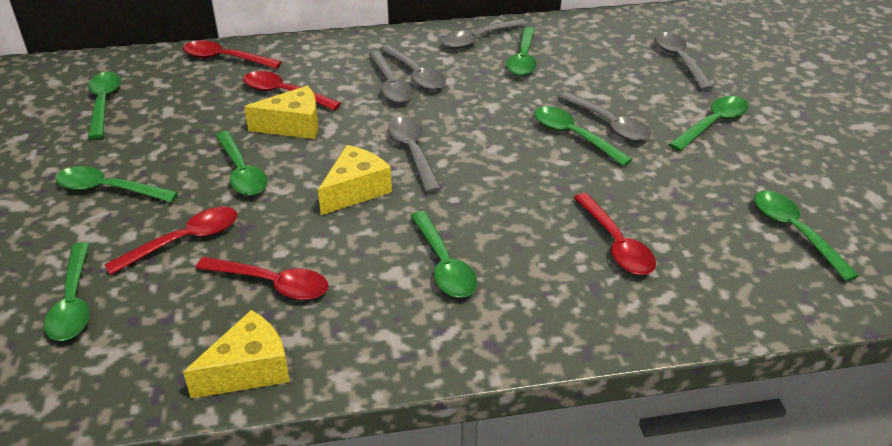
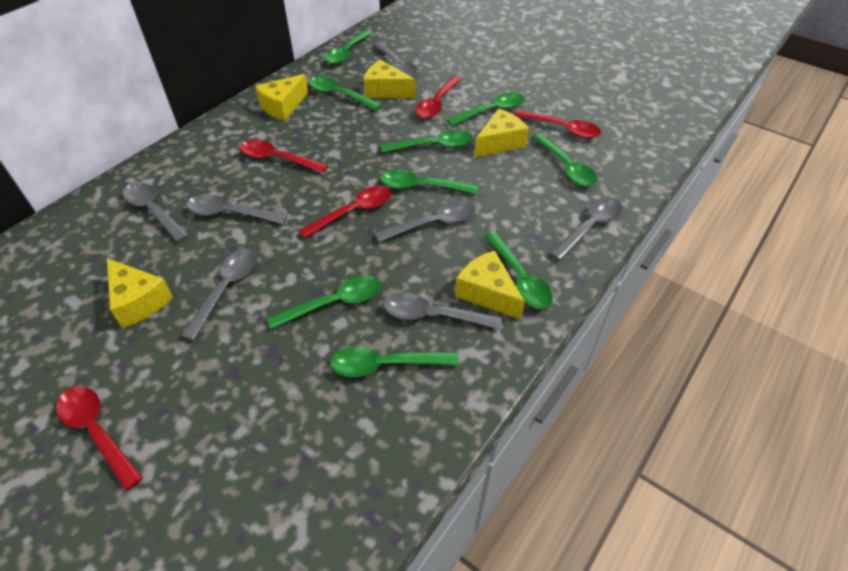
grey spoon: 6 -> 7
yellow cheese: 3 -> 5

